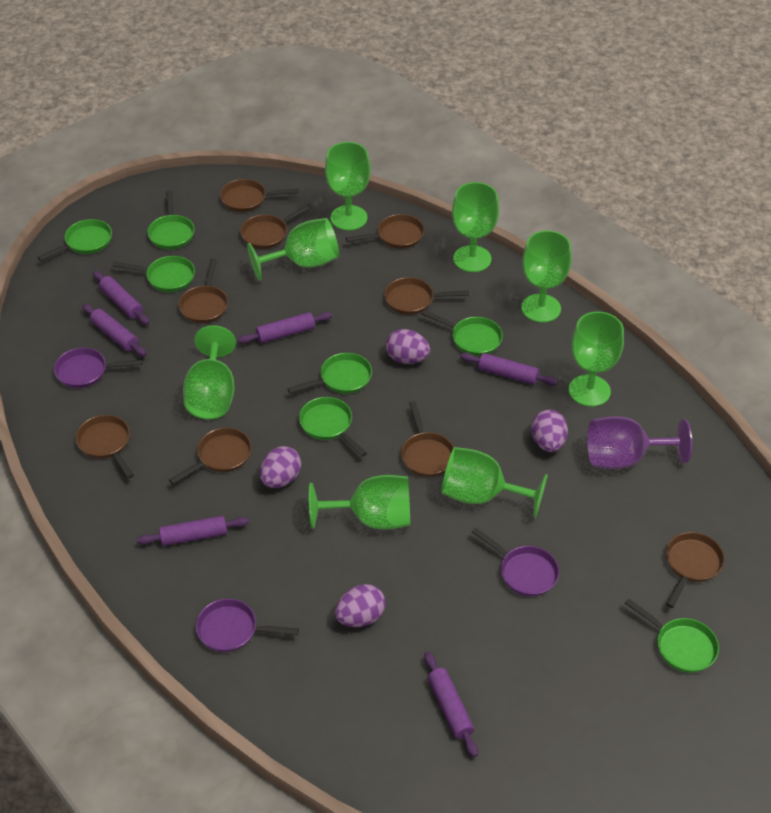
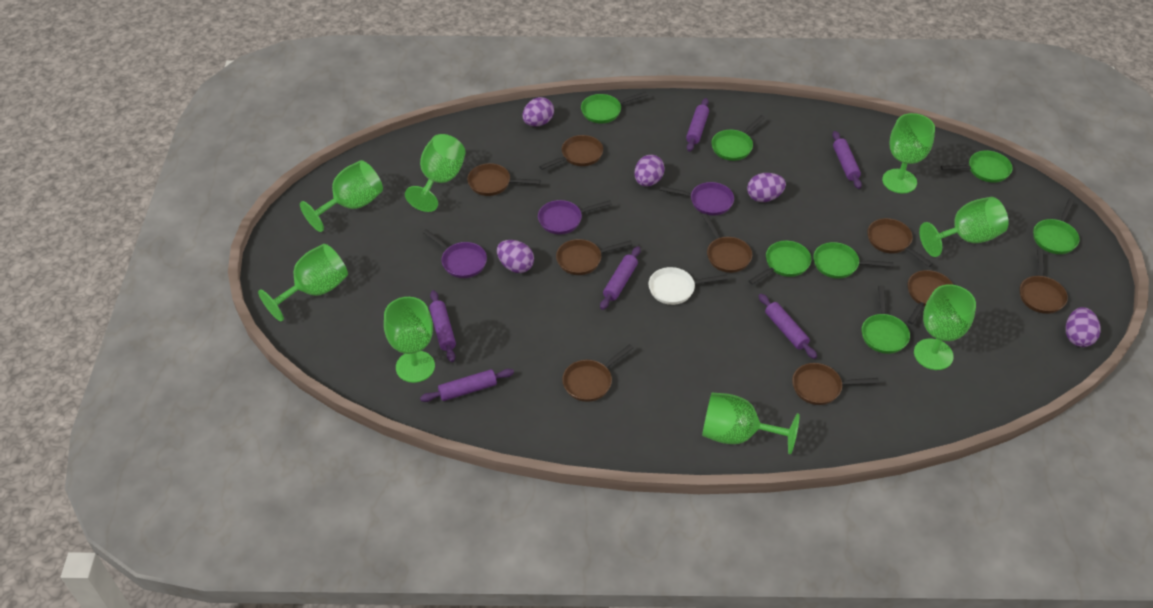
purple egg: 4 -> 5
purple goblet: 1 -> 0
white pan: 0 -> 1

